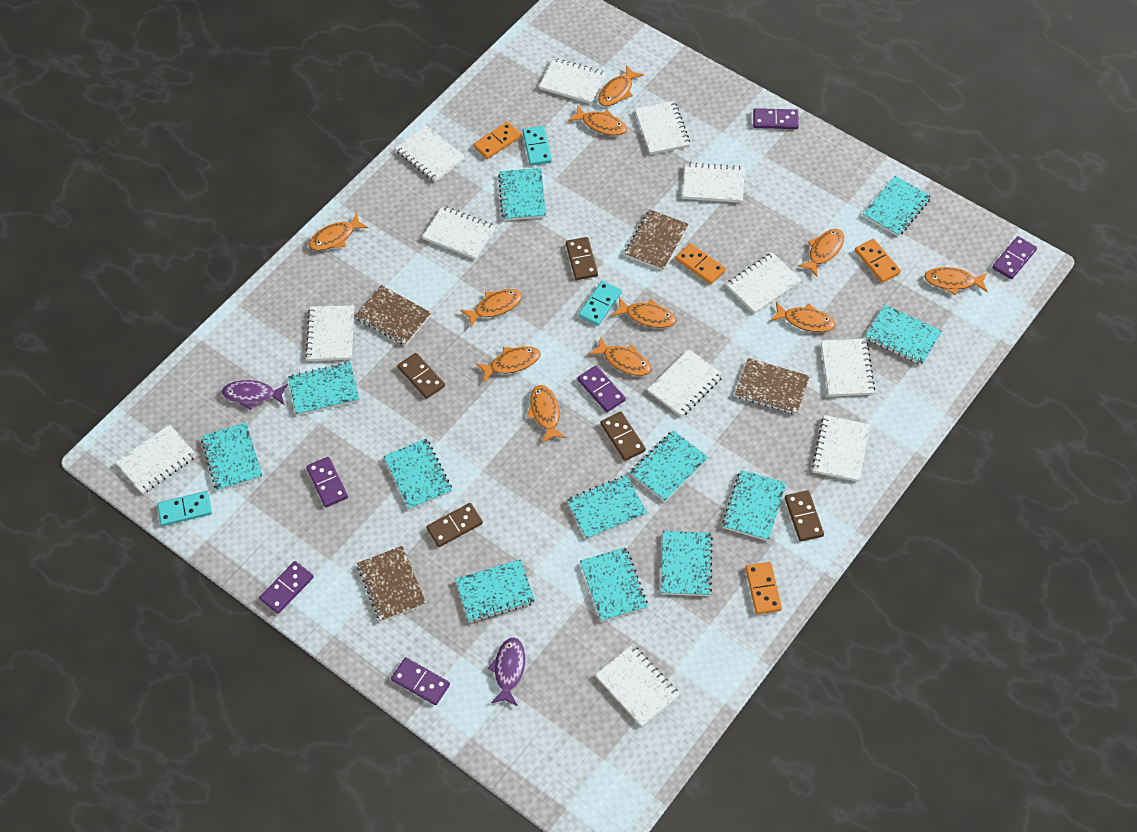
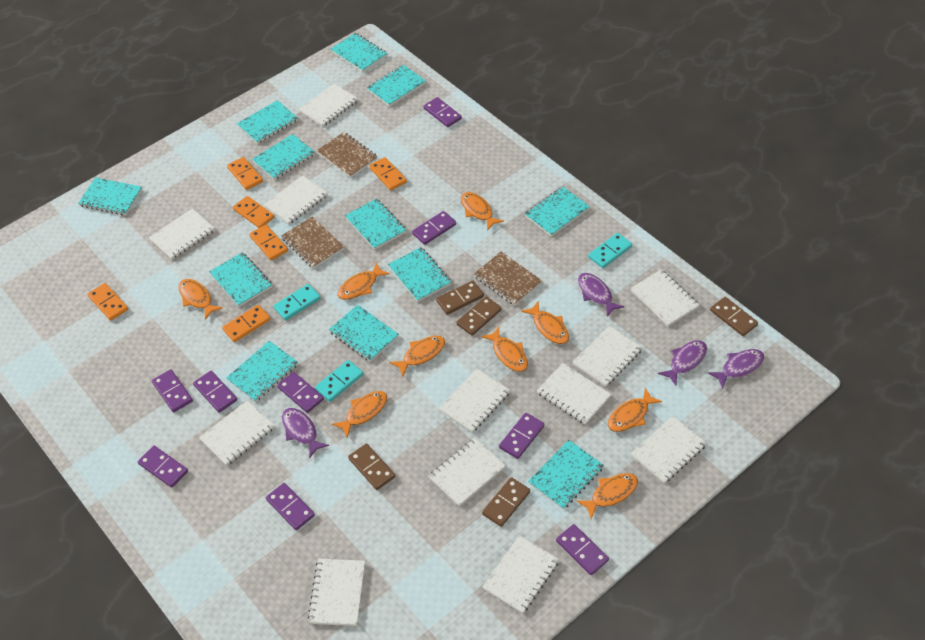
brown notebook: 4 -> 3
orange domino: 4 -> 6
orange fish: 11 -> 9
purple domino: 6 -> 9
purple fish: 2 -> 4

